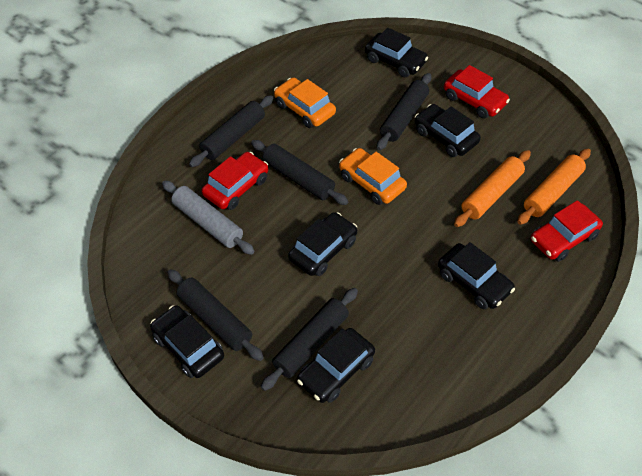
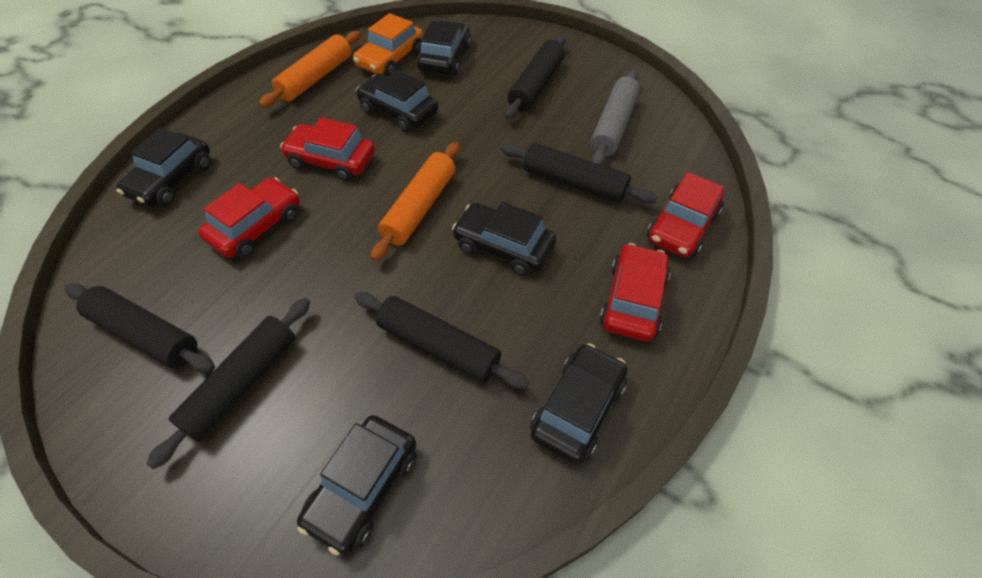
orange car: 2 -> 1
red car: 3 -> 4

